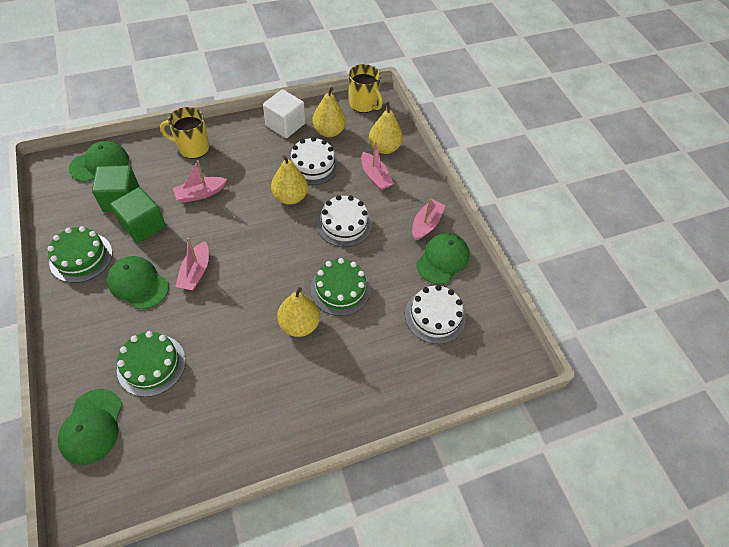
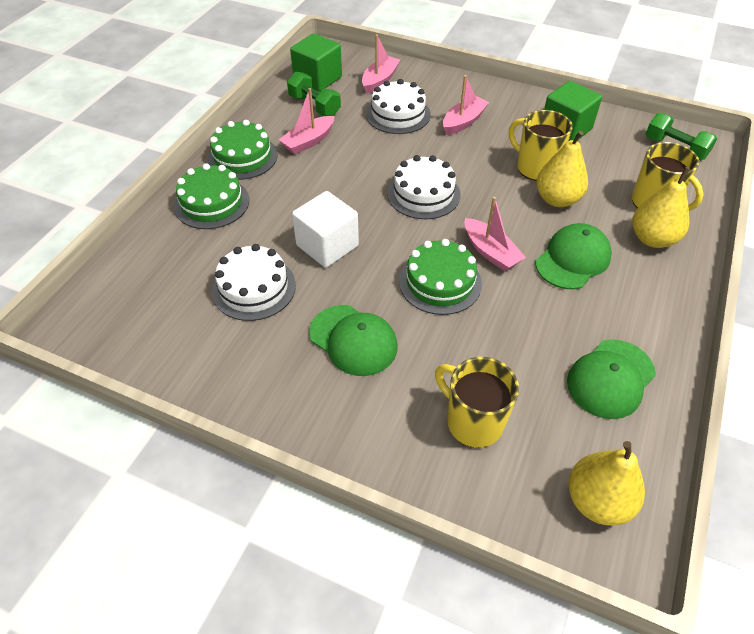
green cap: 4 -> 3
green dumbbell: 0 -> 2
yellow mug: 2 -> 3
yellow pear: 4 -> 3

